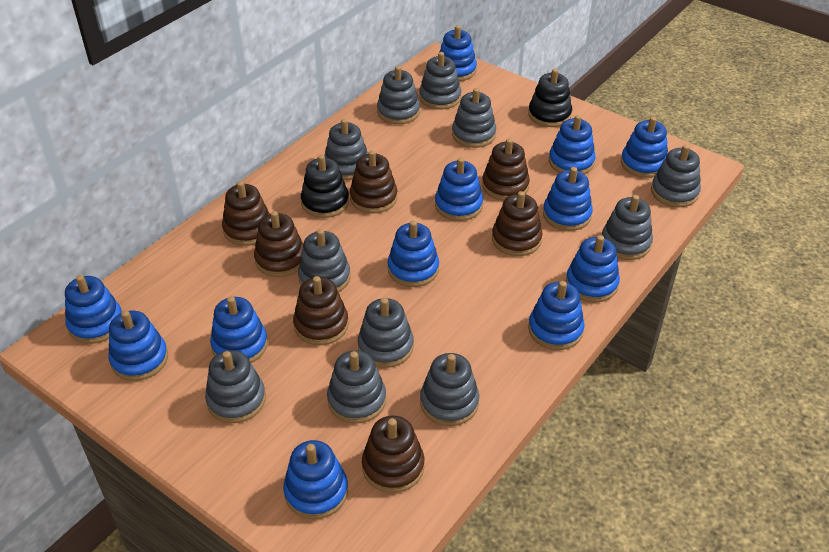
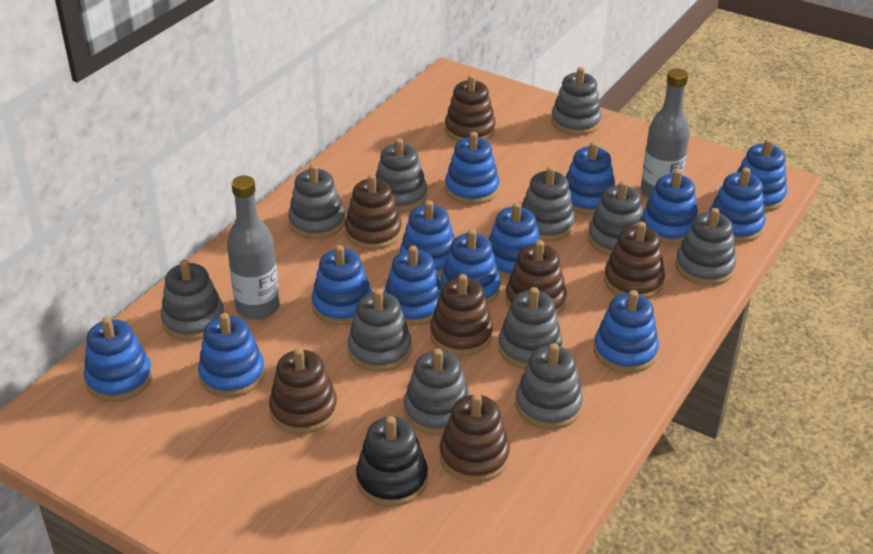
black stacking toy: 2 -> 1
blue stacking toy: 12 -> 13
grey bottle: 0 -> 2

